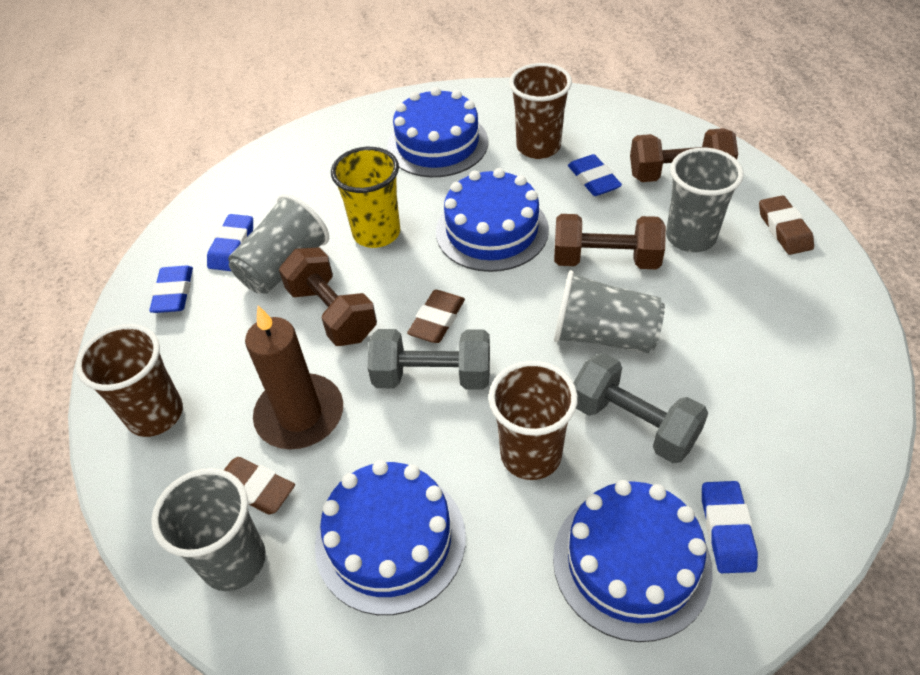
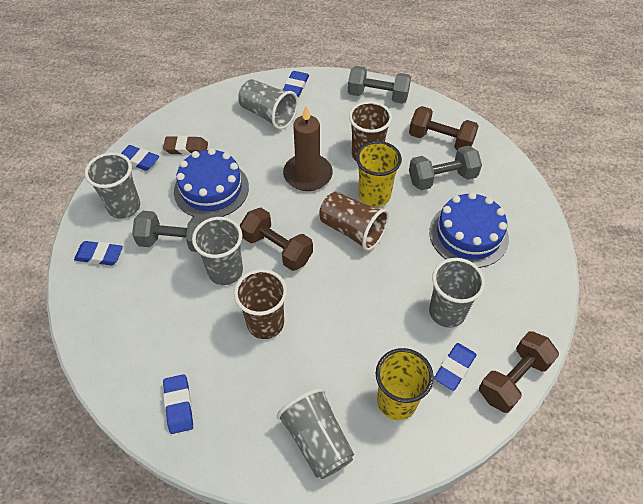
blue cake: 4 -> 2
blue eraser: 4 -> 5
brown eraser: 3 -> 1
grey cup: 4 -> 5
grey dumbbell: 2 -> 3
yellow cup: 1 -> 2

